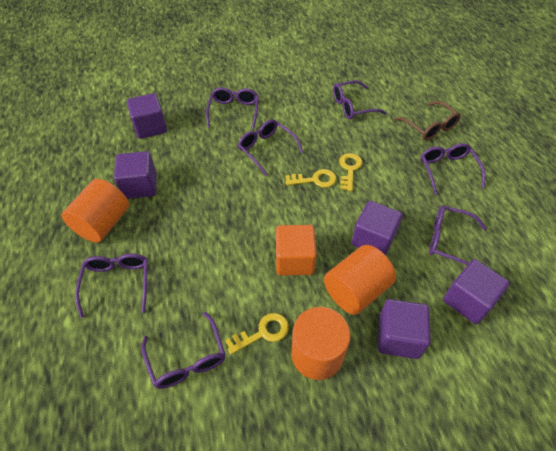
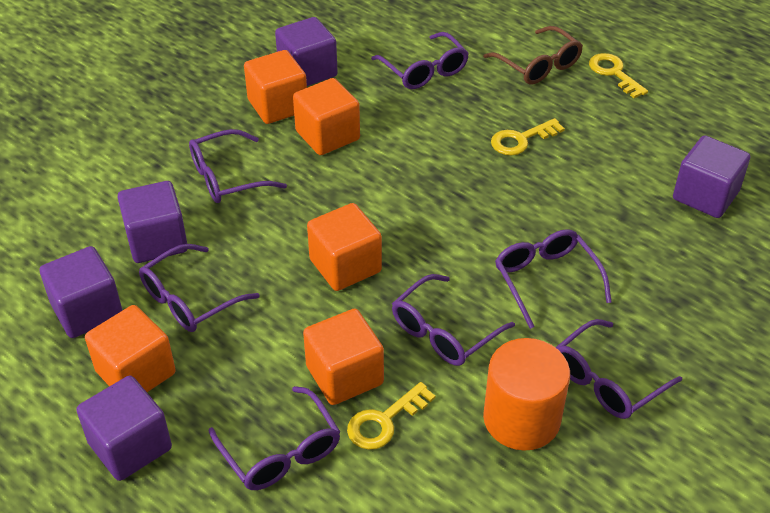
orange cube: 1 -> 5
orange cylinder: 3 -> 1

